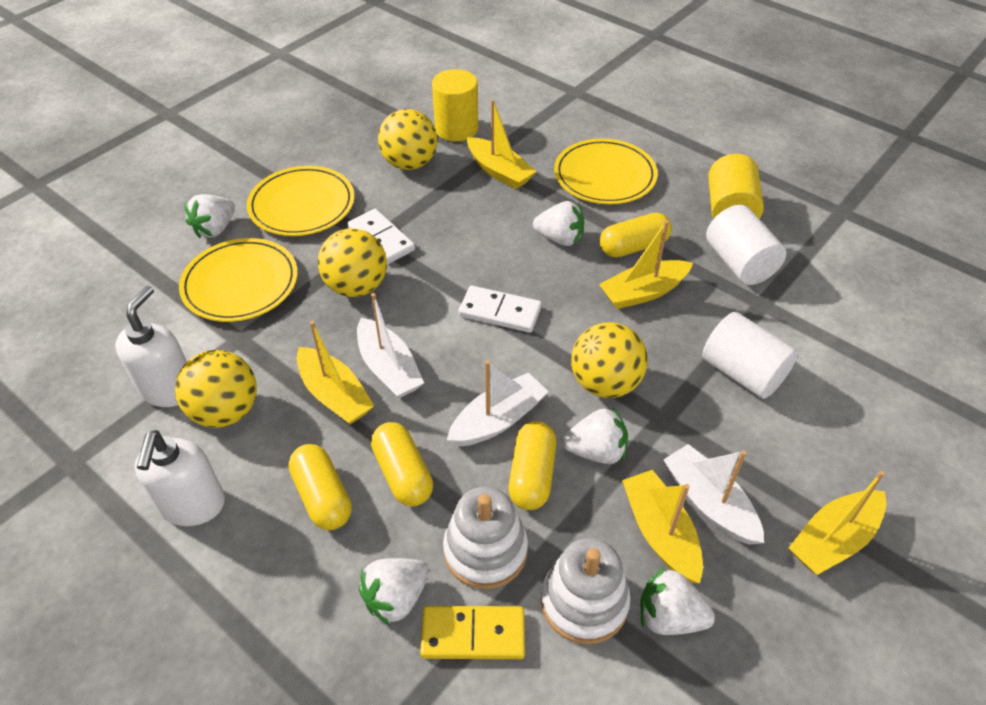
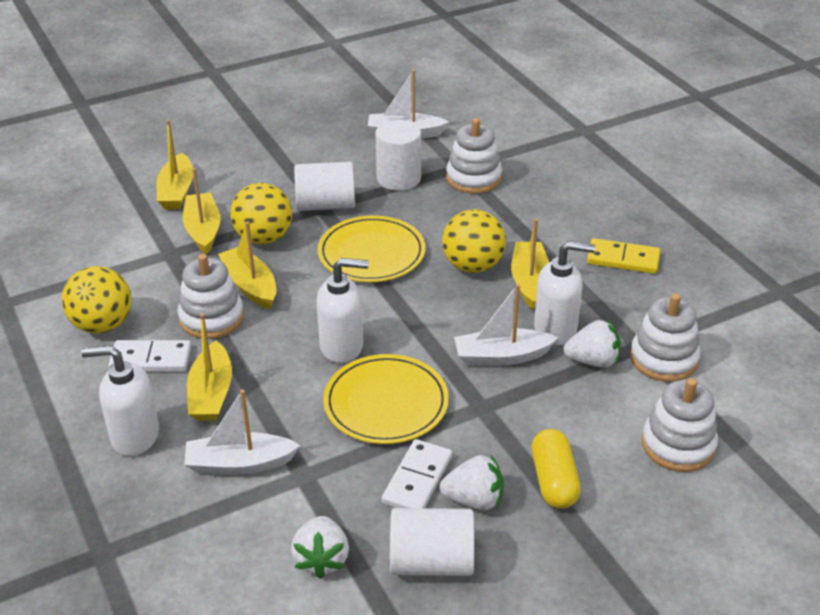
white cylinder: 2 -> 3
white soap dispenser: 2 -> 3
white stacking toy: 2 -> 4
white strawberry: 5 -> 3
yellow ball: 4 -> 3
yellow capsule: 4 -> 1
yellow cylinder: 2 -> 0
yellow plate: 3 -> 2

